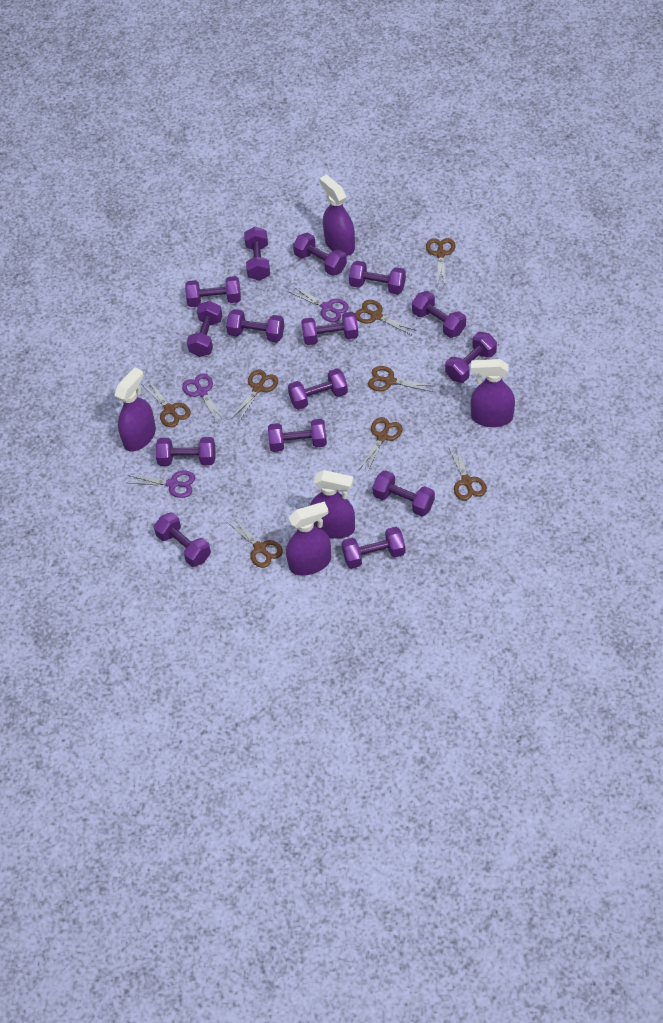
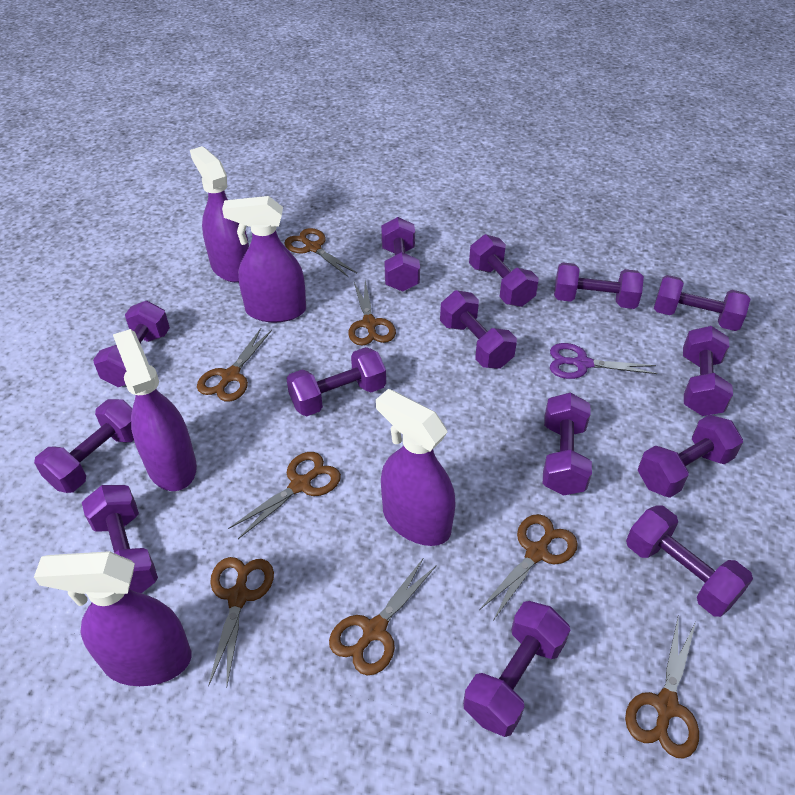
purple dumbbell: 15 -> 14
purple scissors: 3 -> 1

